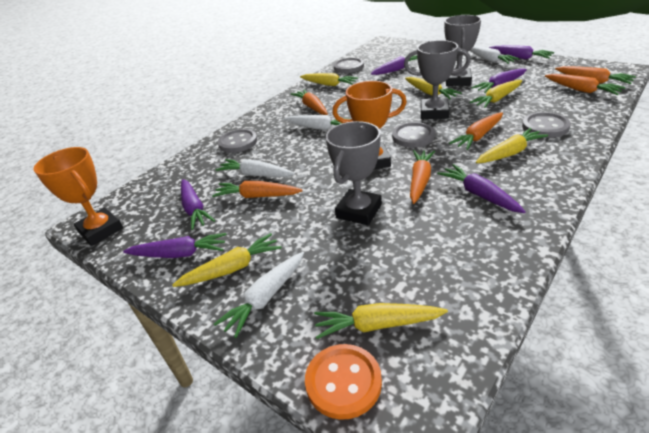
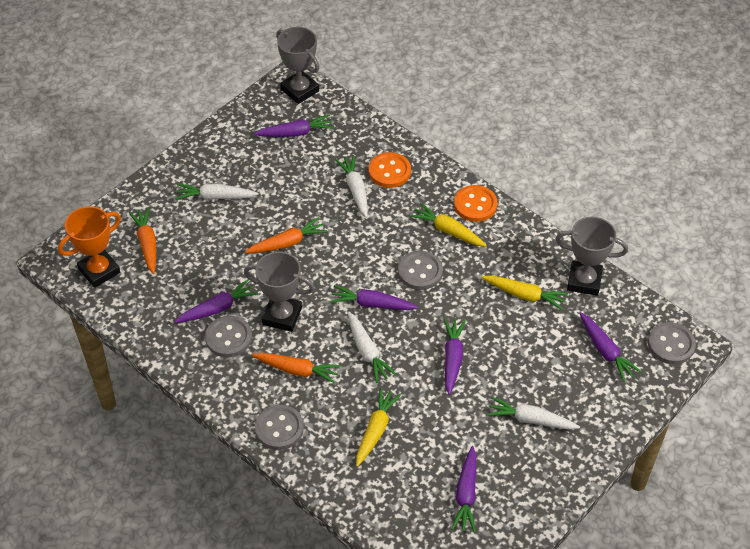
orange button: 1 -> 2
orange carrot: 6 -> 3
orange trophy: 2 -> 1
yellow carrot: 6 -> 3

